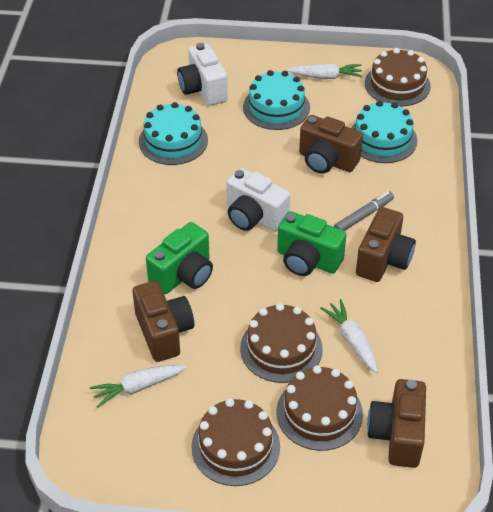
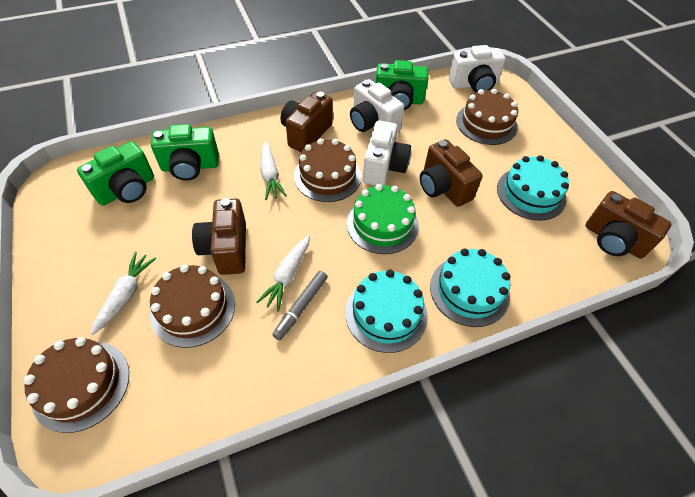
green cake: 0 -> 1
green camera: 2 -> 3
white camera: 2 -> 3

